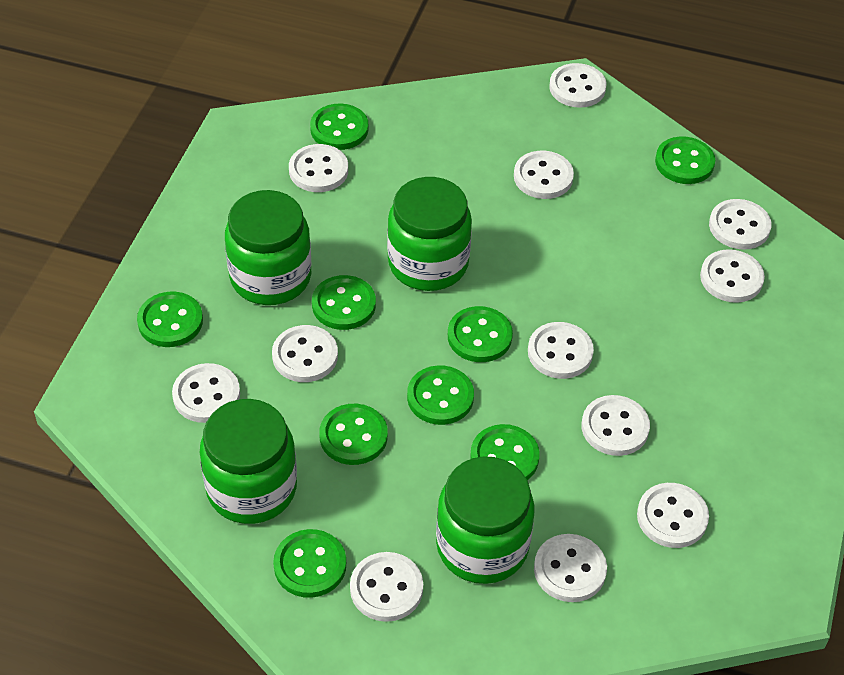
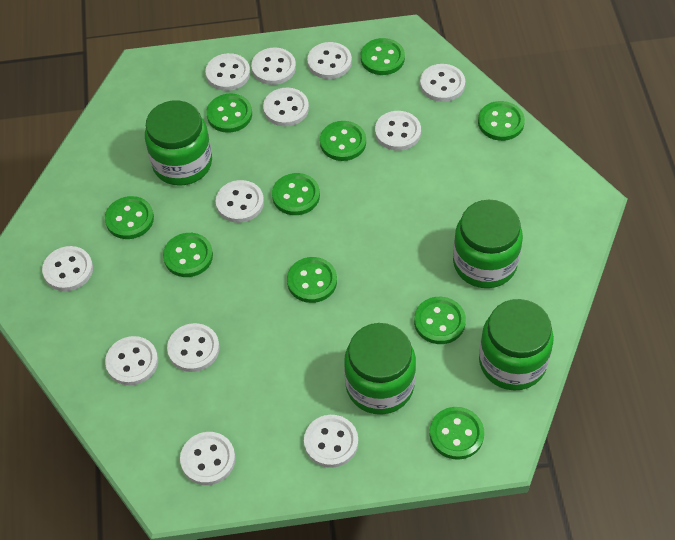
green button: 9 -> 10

